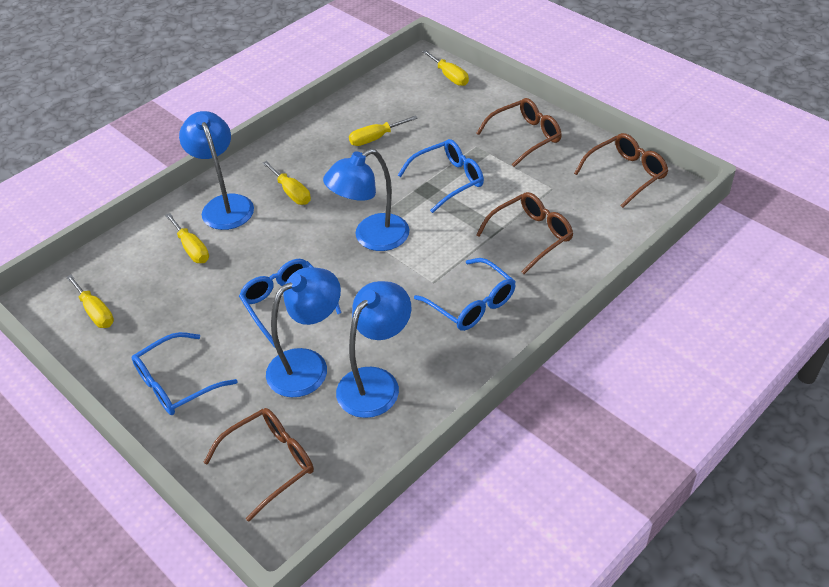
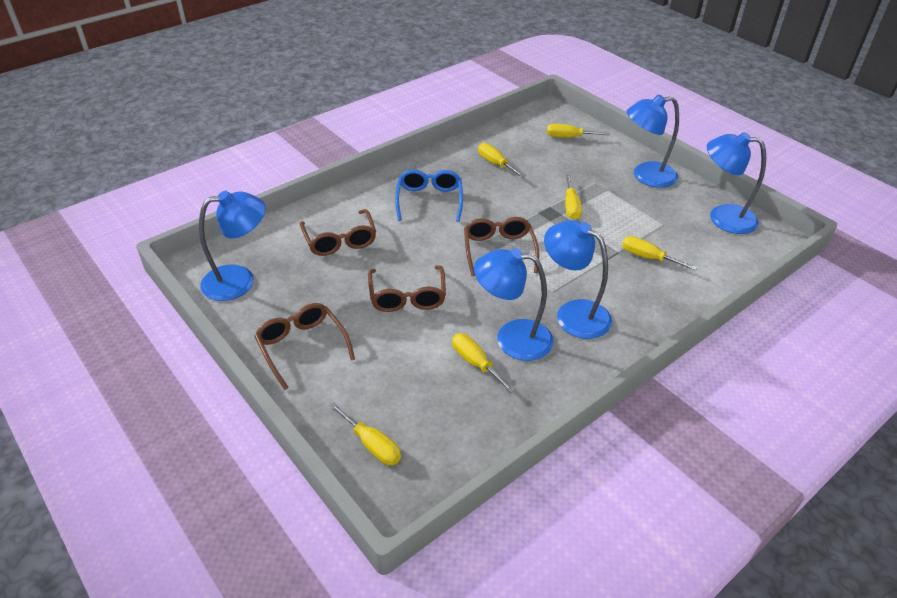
blue glasses: 4 -> 1
blue lamp: 4 -> 5
yellow screwdriver: 5 -> 6

